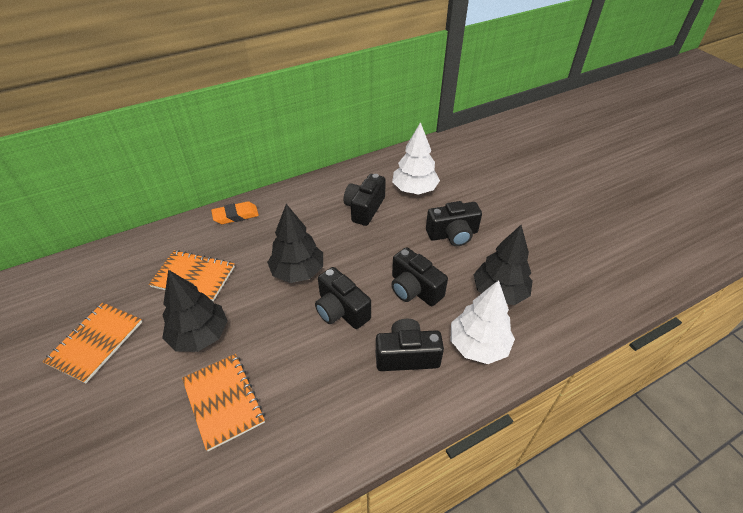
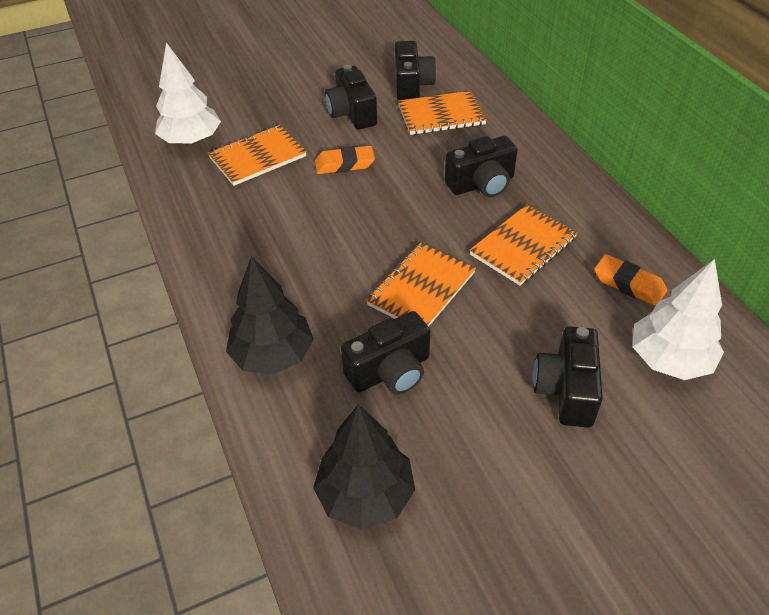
black tree: 3 -> 2
orange eraser: 1 -> 2
orange notebook: 3 -> 4

